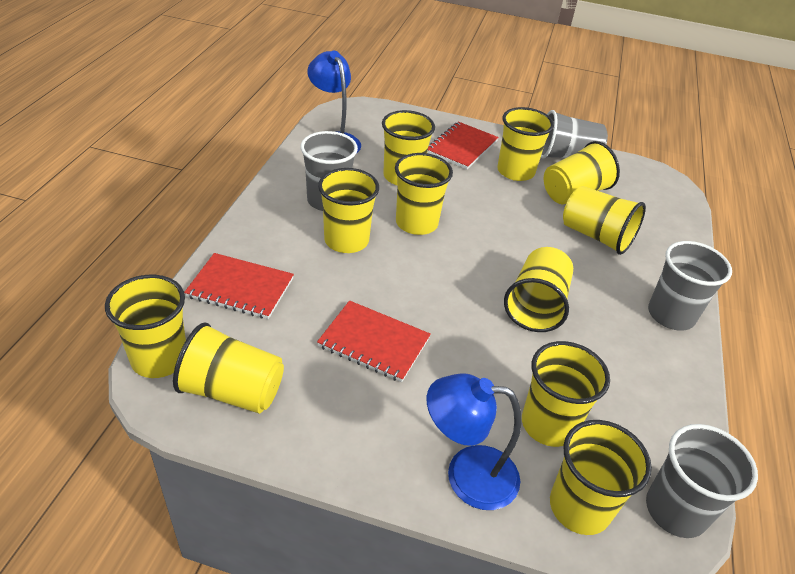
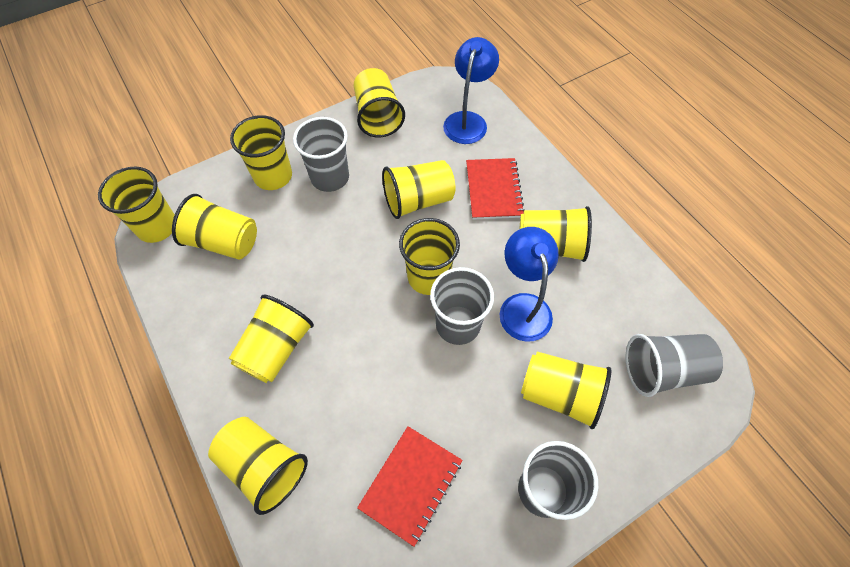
red notebook: 3 -> 2
yellow cup: 11 -> 10

